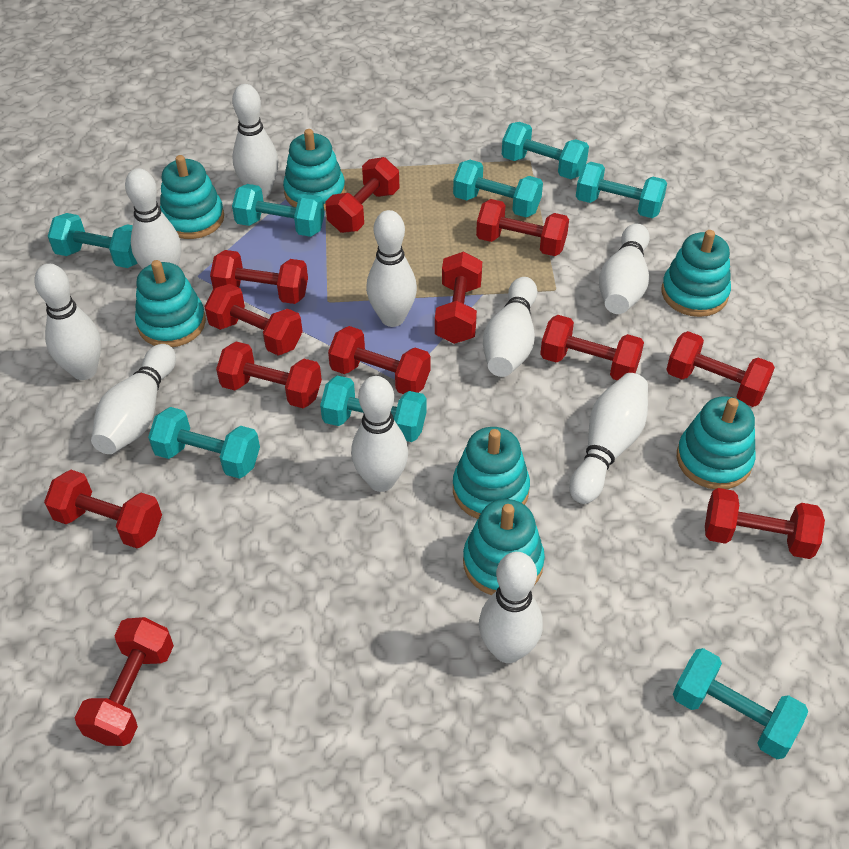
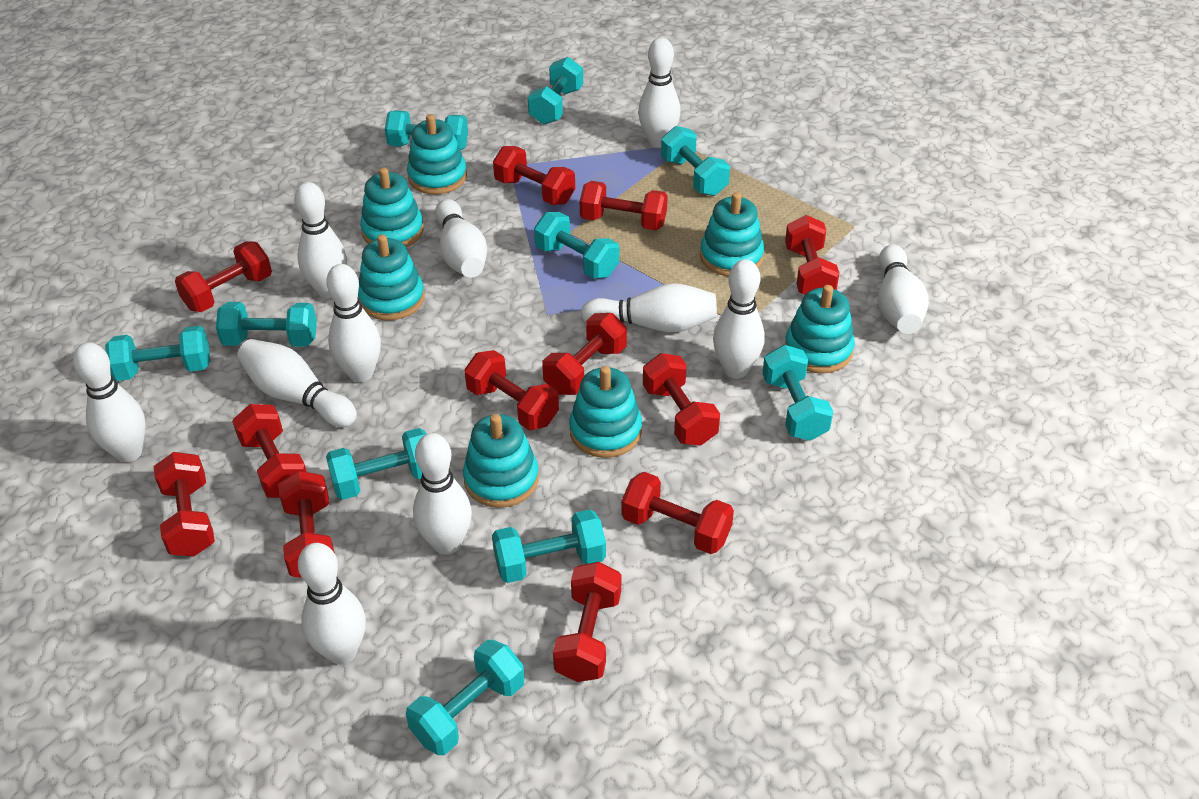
turquoise dumbbell: 8 -> 10
white bowling pin: 10 -> 11

